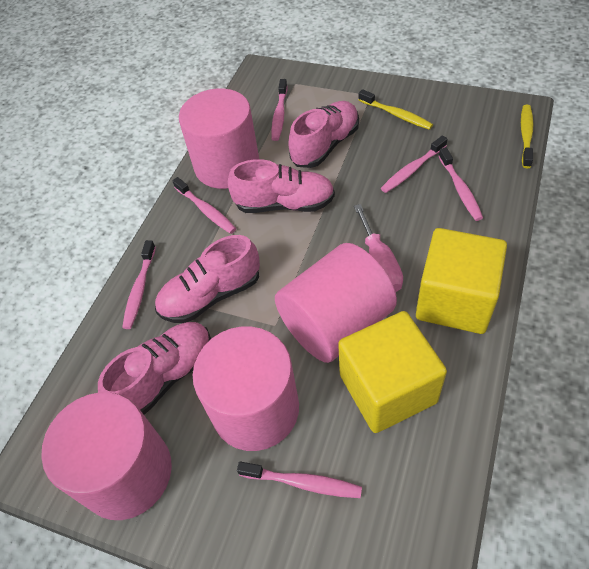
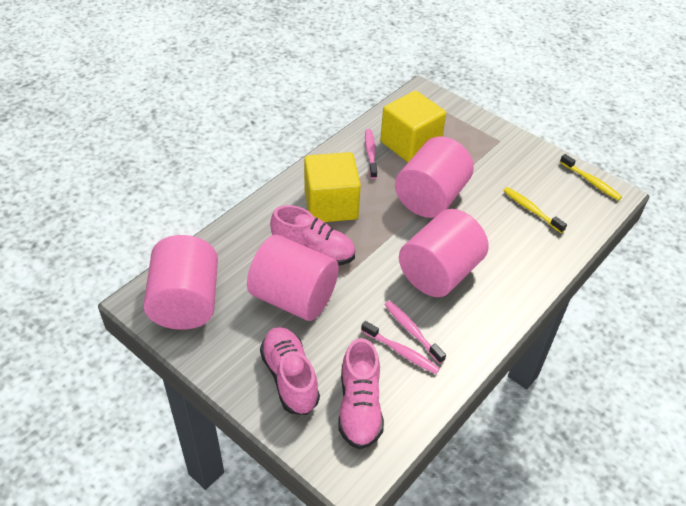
pink screwdriver: 1 -> 0
pink shoe: 4 -> 3
pink toothbrush: 6 -> 3

